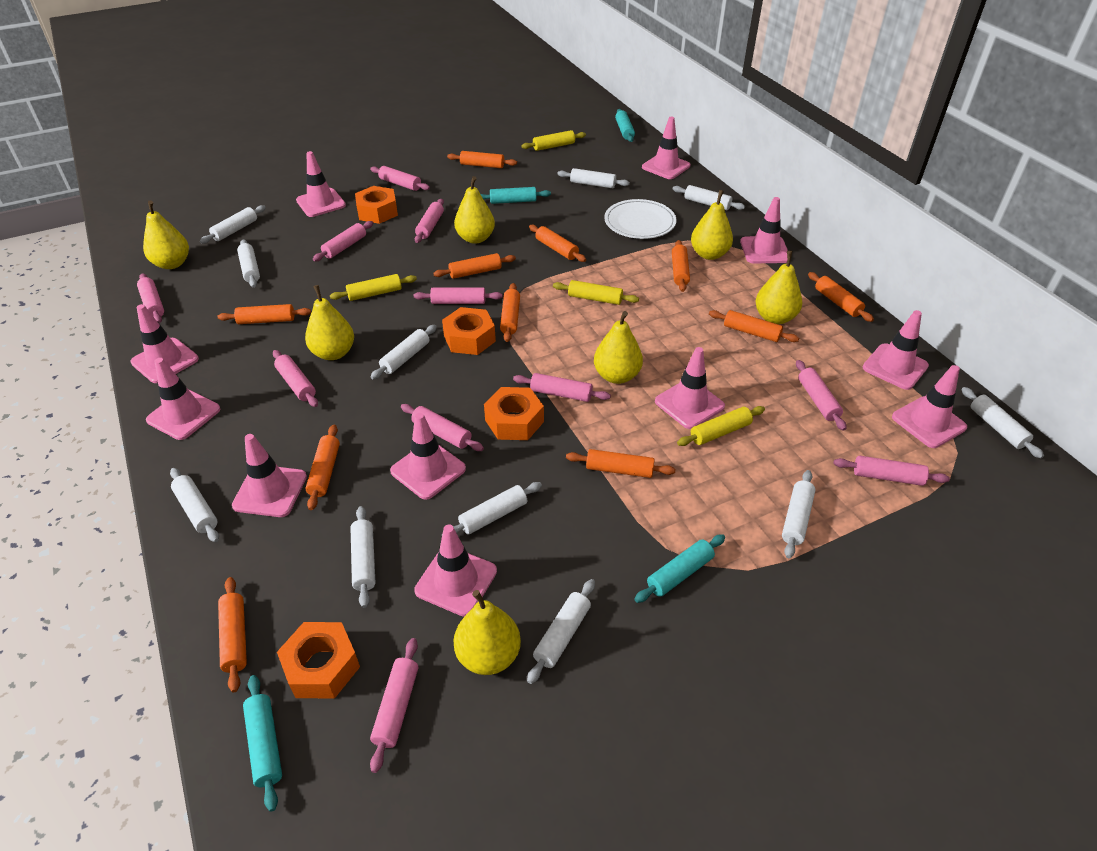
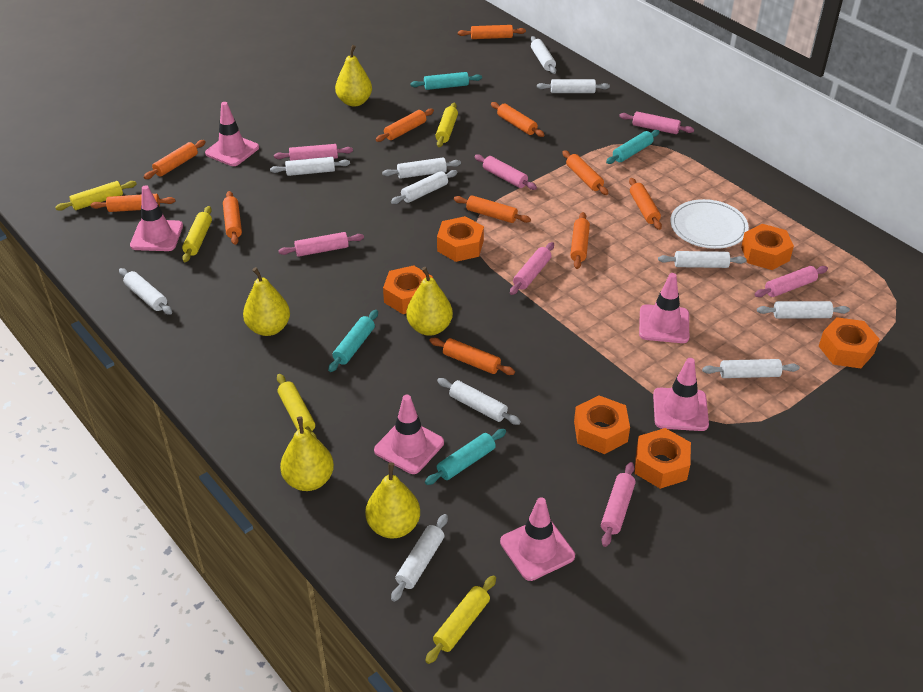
orange nut: 4 -> 6
pink rolling pin: 11 -> 7
pink traffic cone: 11 -> 6
yellow pear: 7 -> 5
yellow rolling pin: 4 -> 5

